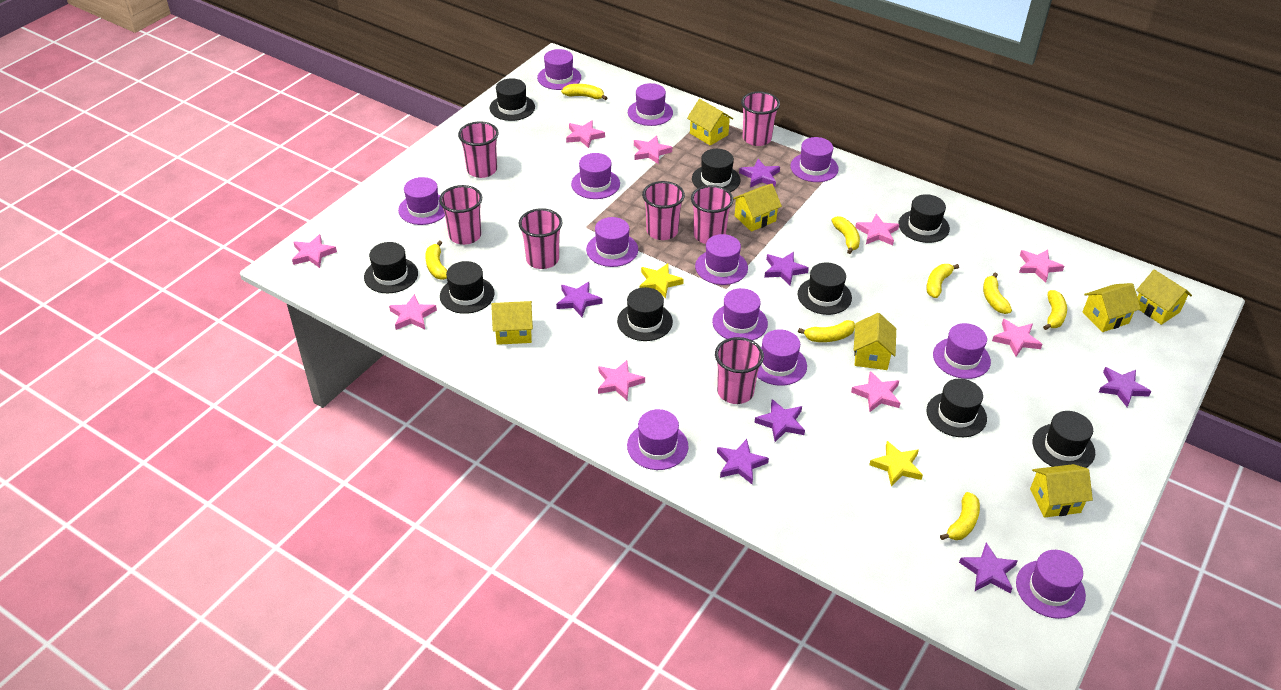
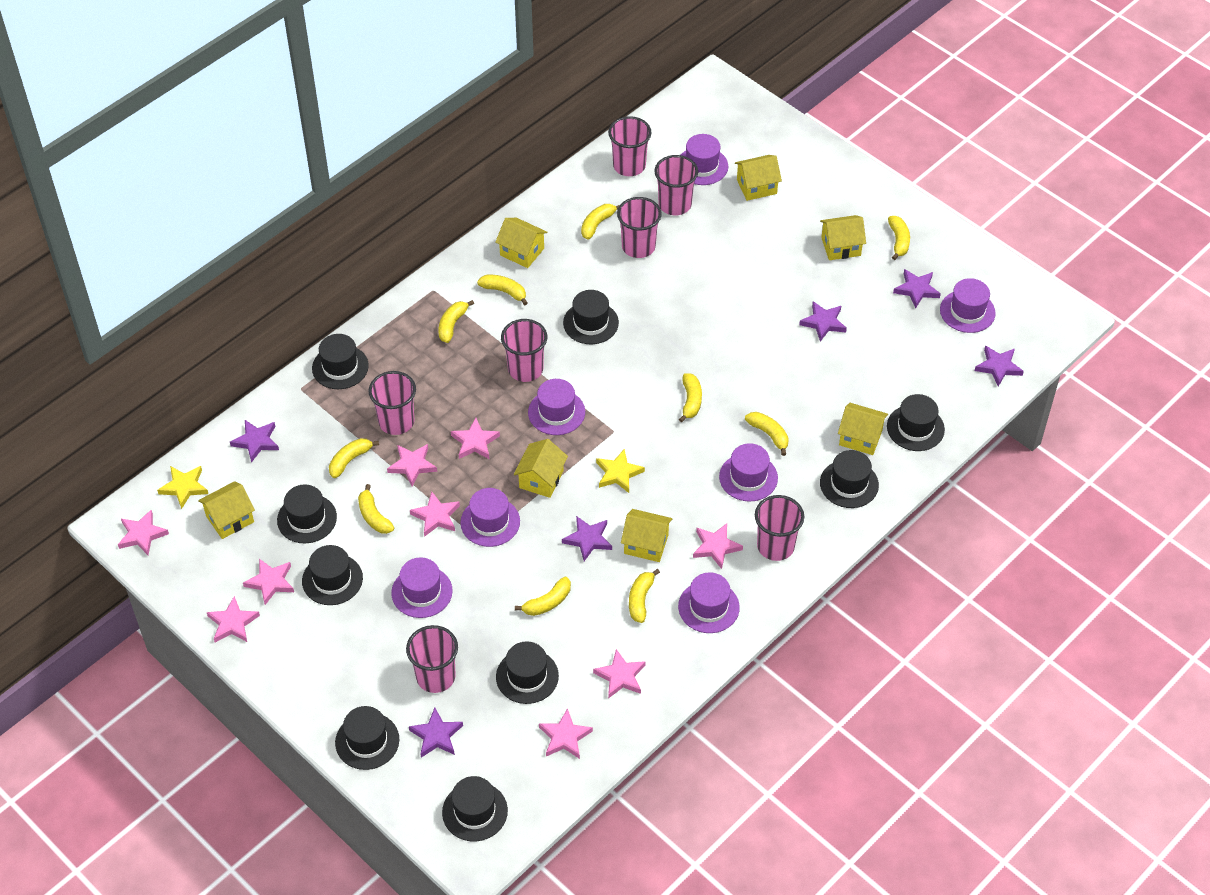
purple hat: 12 -> 7
purple star: 7 -> 6
yellow banana: 8 -> 10

